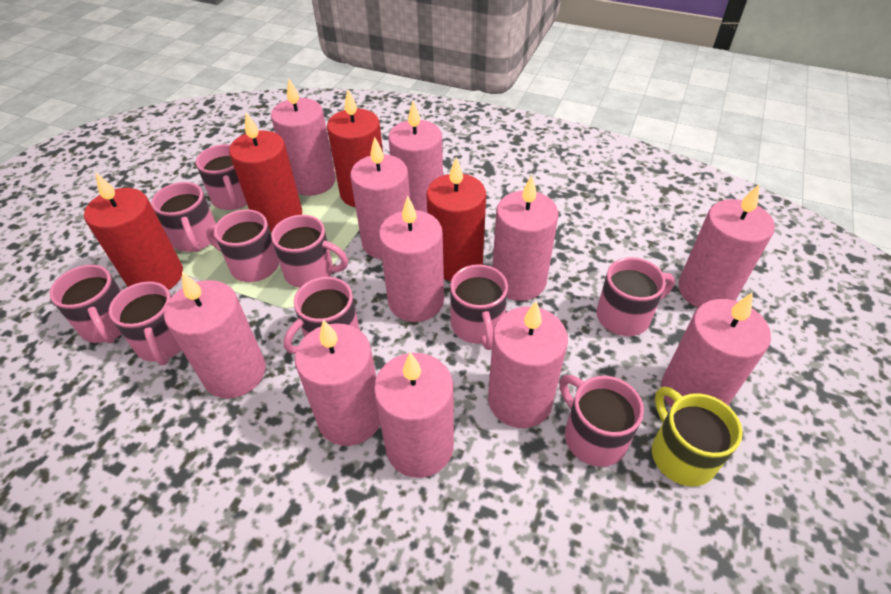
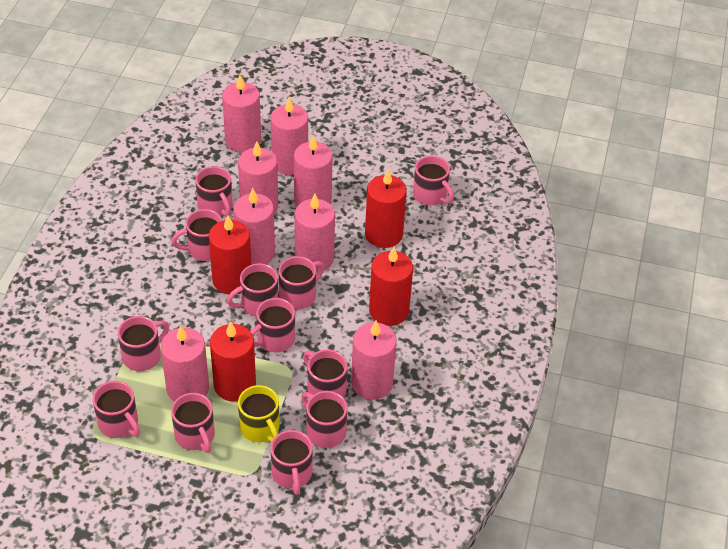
pink candle: 11 -> 8
pink mug: 10 -> 12

